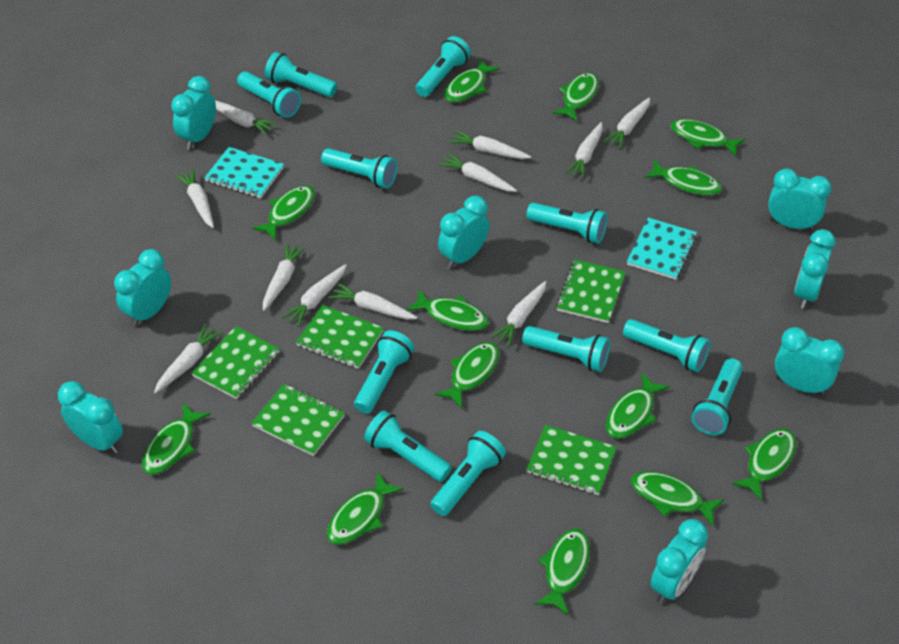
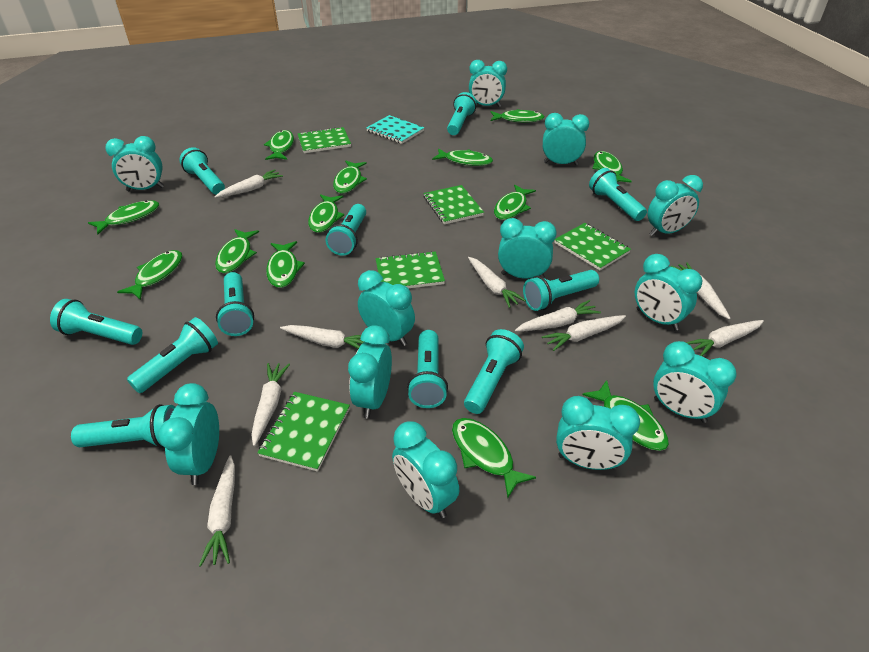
turquoise clock: 8 -> 12
turquoise notebook: 2 -> 1
white carrot: 11 -> 9

